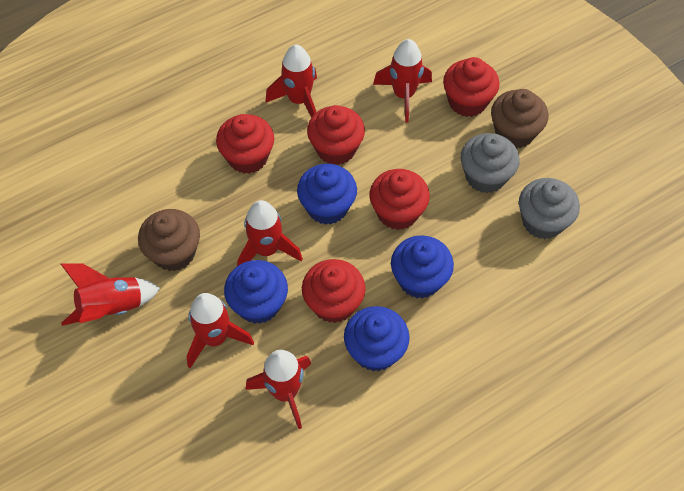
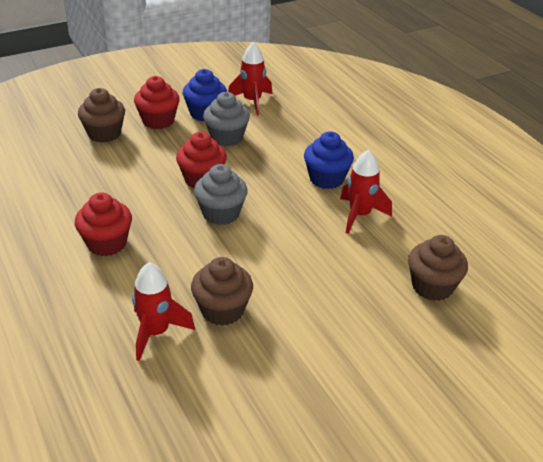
blue cupcake: 4 -> 2
brown cupcake: 2 -> 3
red cupcake: 5 -> 3
red rocket: 6 -> 3

